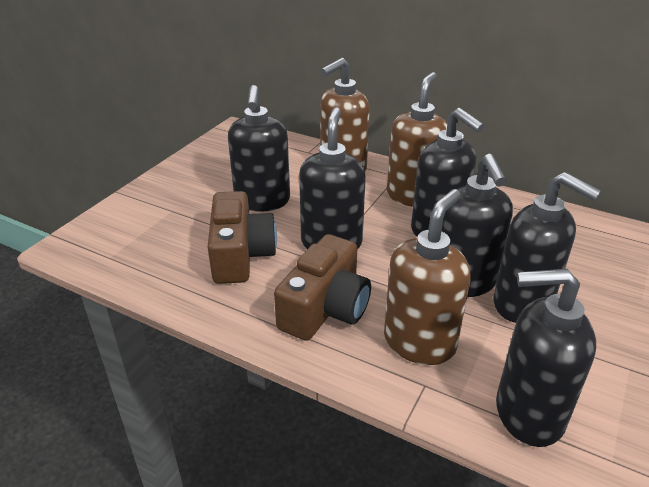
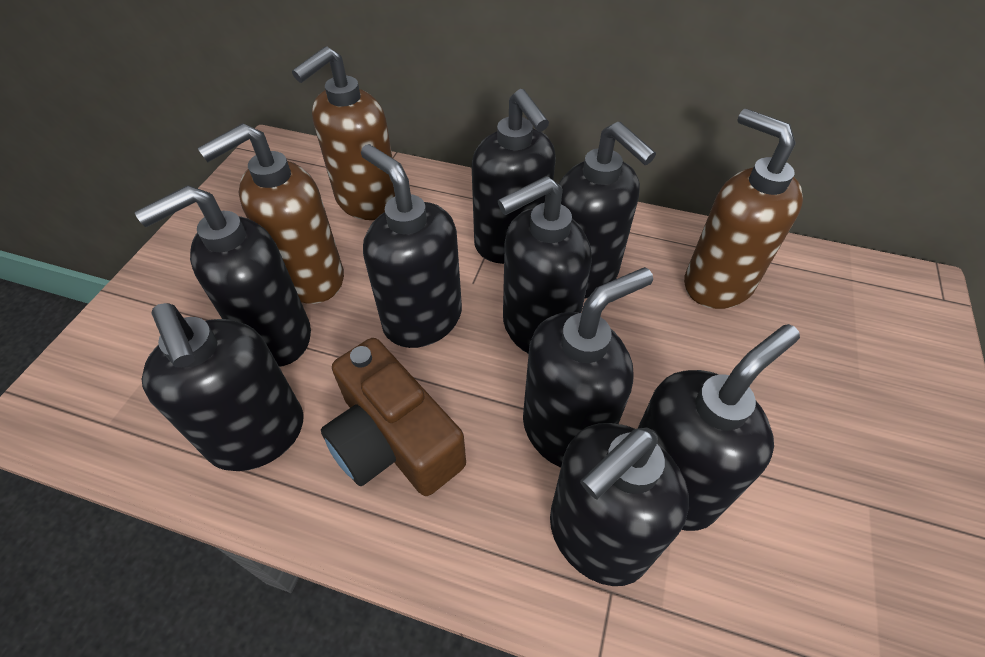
black soap dispenser: 6 -> 9
brown camera: 2 -> 1

